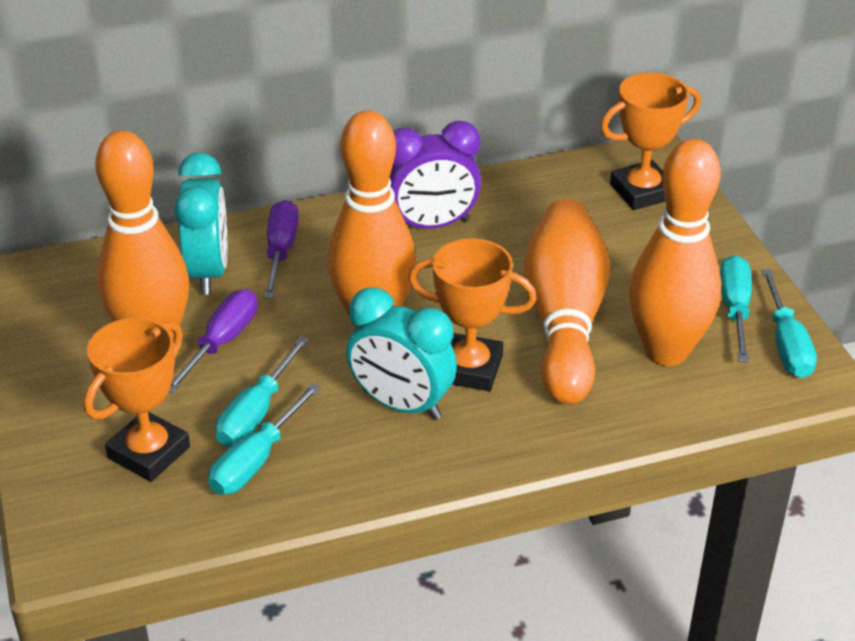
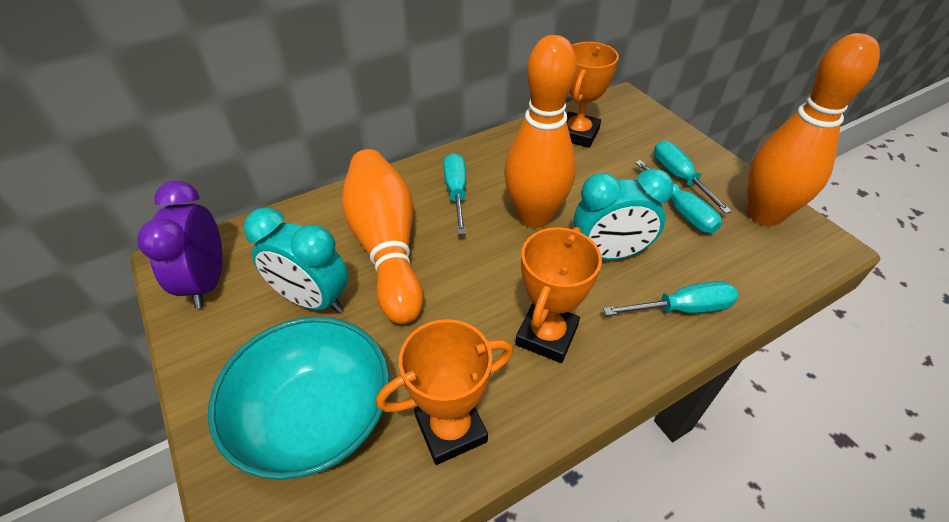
orange bowling pin: 4 -> 3
purple screwdriver: 2 -> 0
turquoise bowl: 0 -> 1

